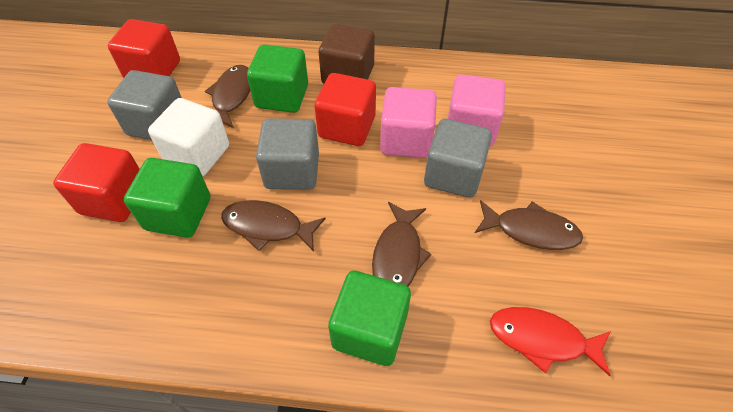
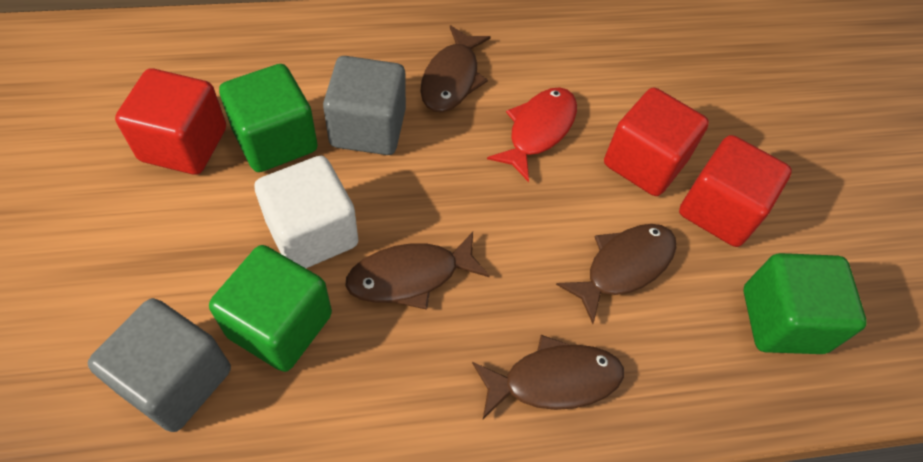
brown cube: 1 -> 0
grey cube: 3 -> 2
pink cube: 2 -> 0

